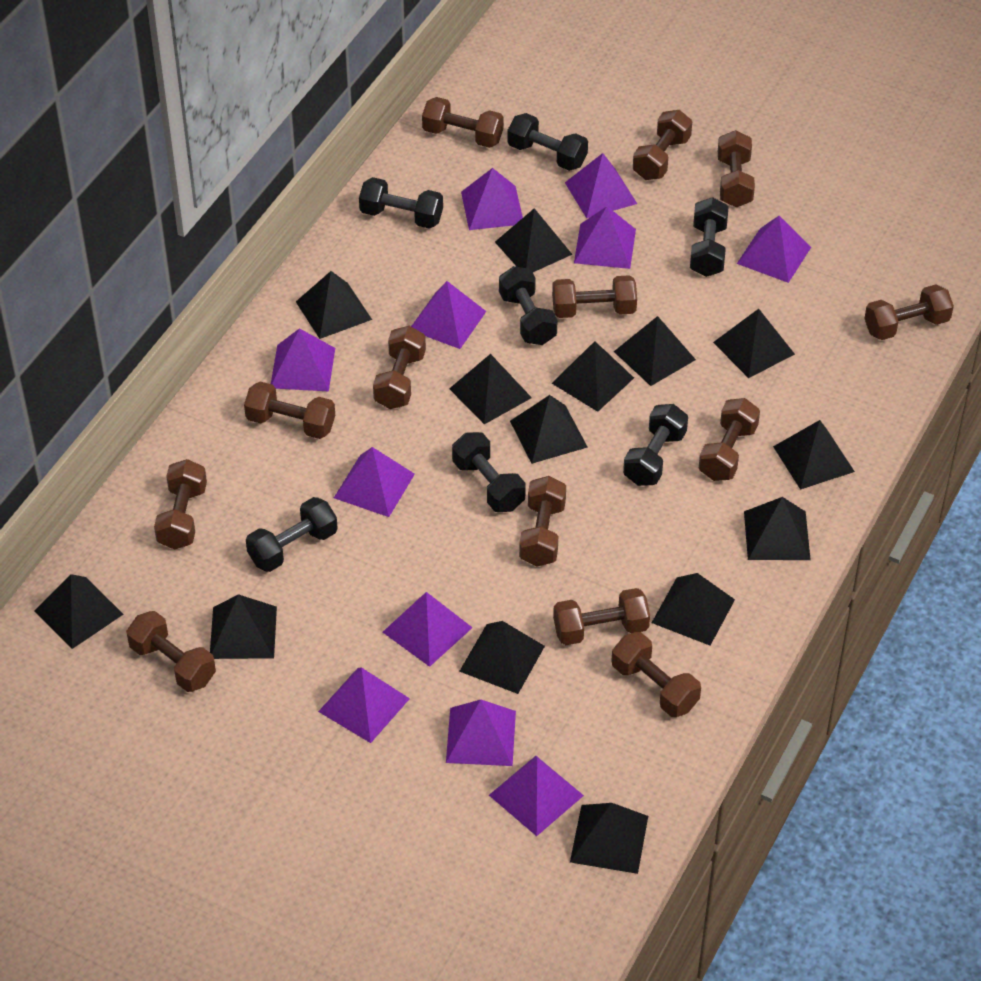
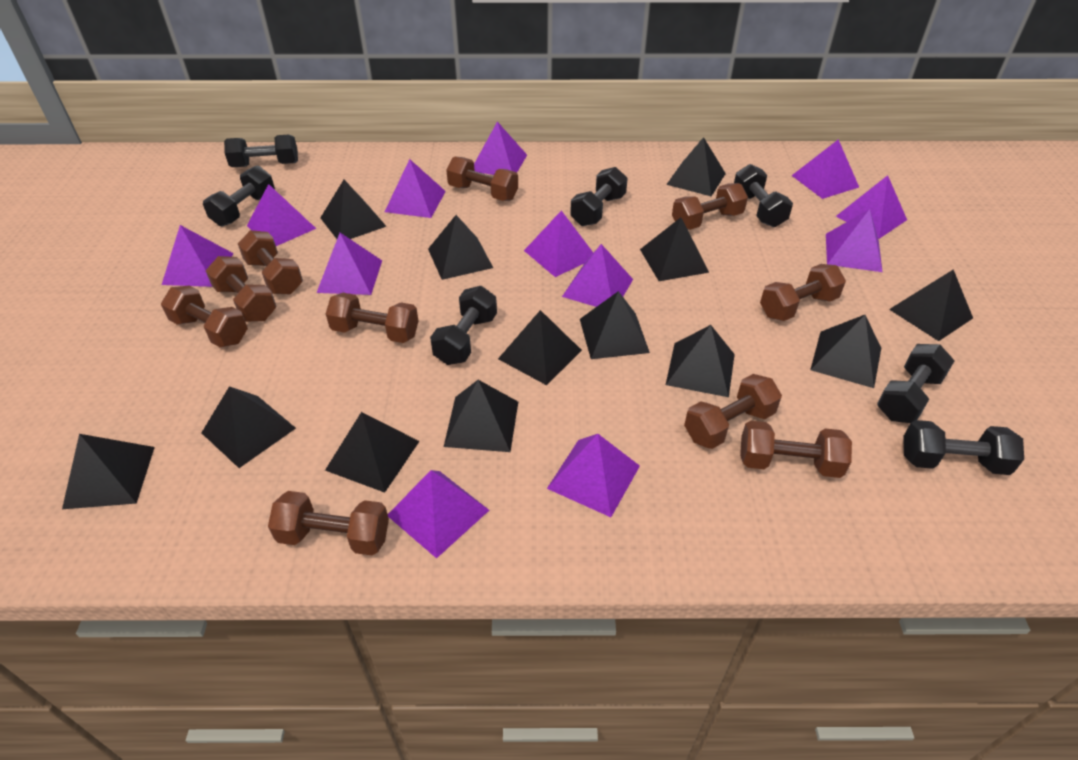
black pyramid: 14 -> 13
brown dumbbell: 13 -> 10
purple pyramid: 11 -> 12

